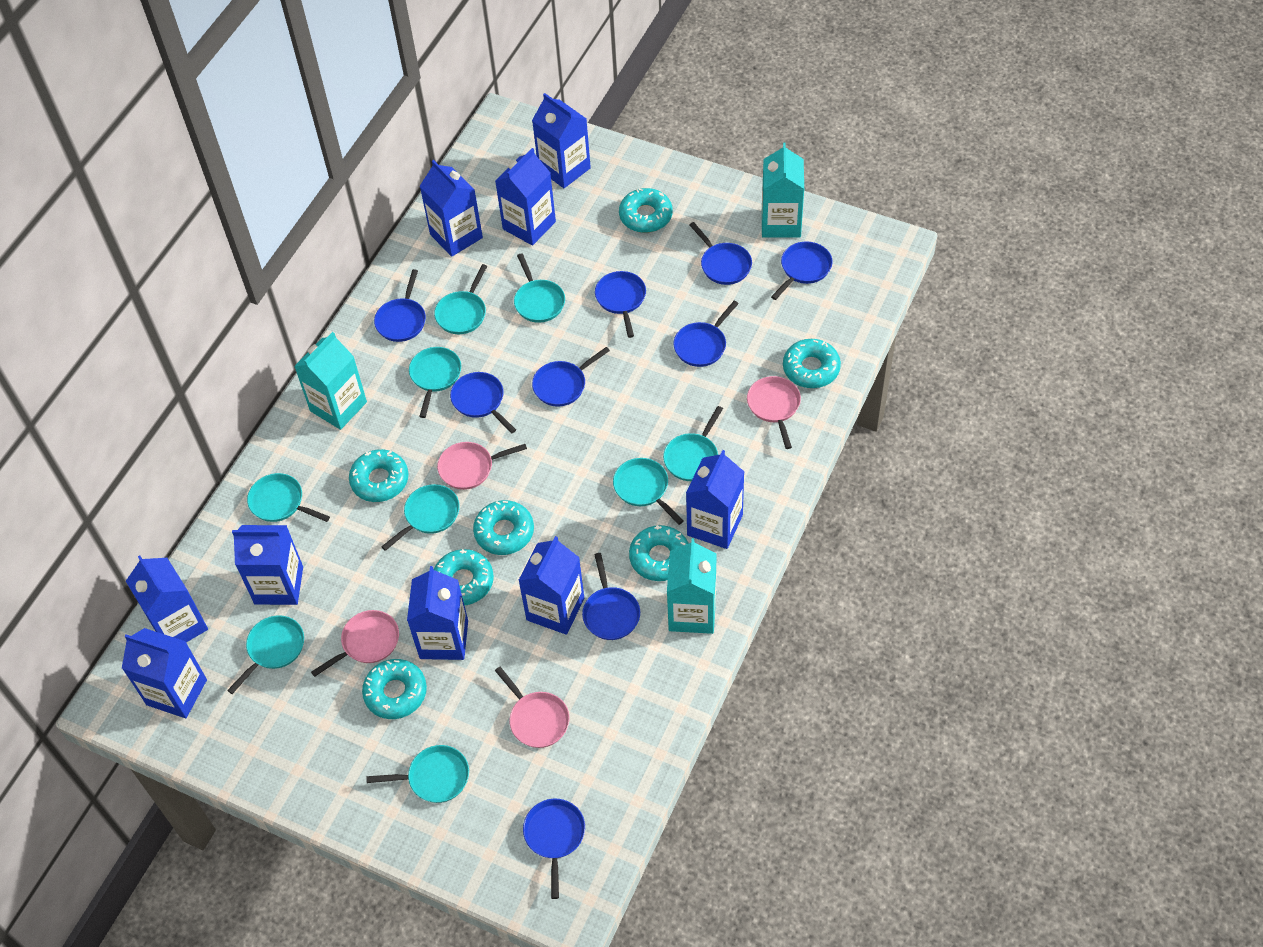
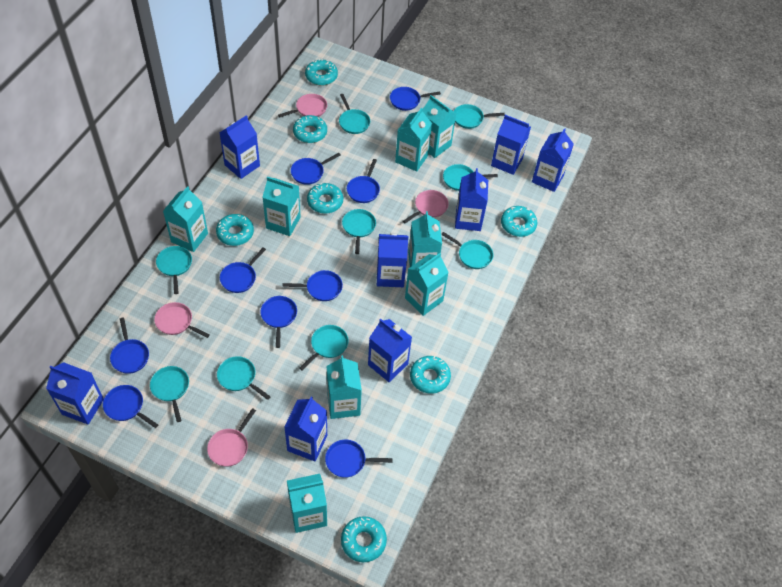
blue carton: 9 -> 8
turquoise carton: 3 -> 8

